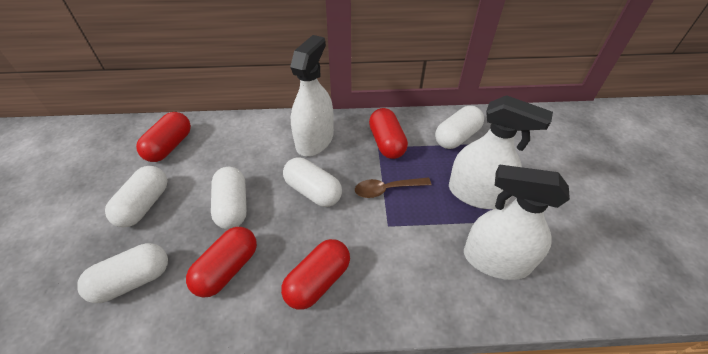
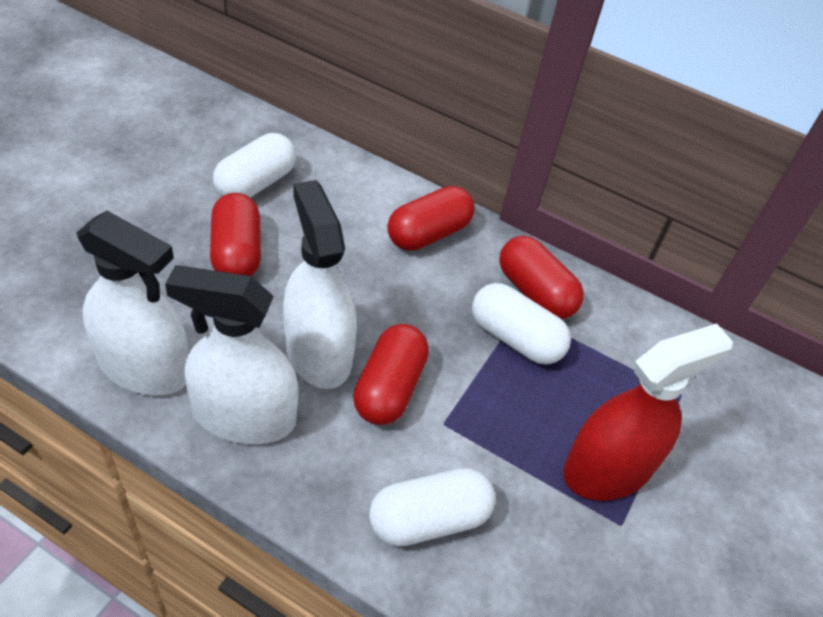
brown spoon: 1 -> 0
red spray bottle: 0 -> 1
white capsule: 5 -> 3

